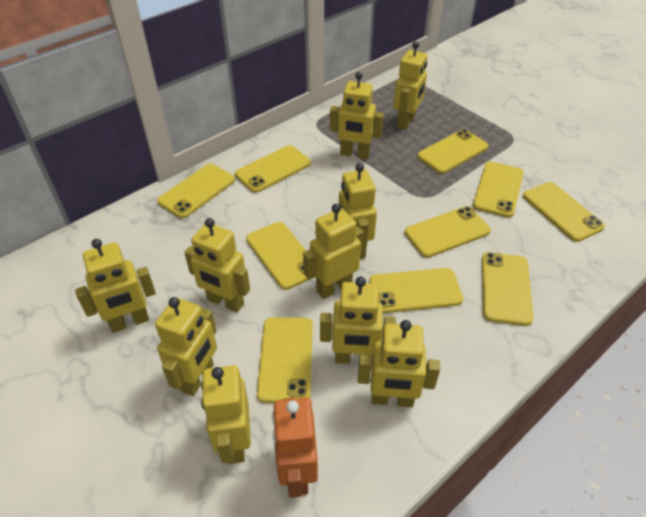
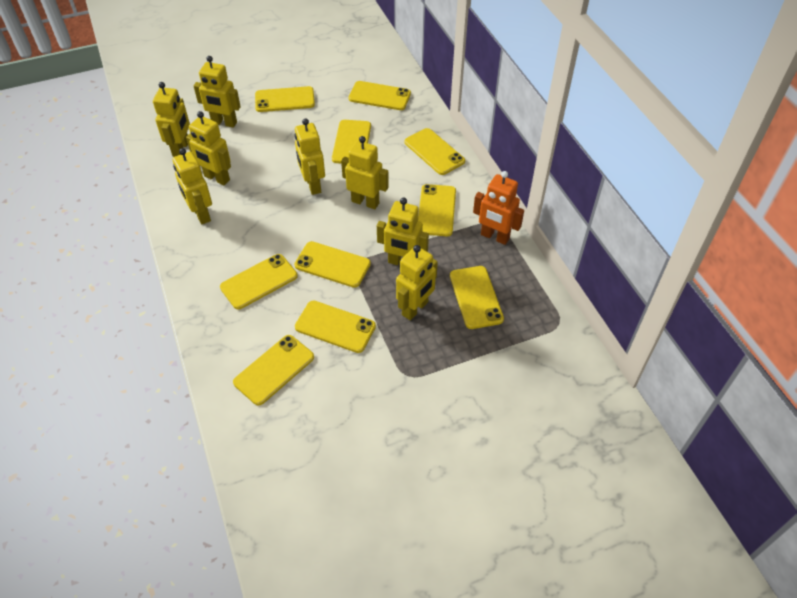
yellow robot: 10 -> 8

